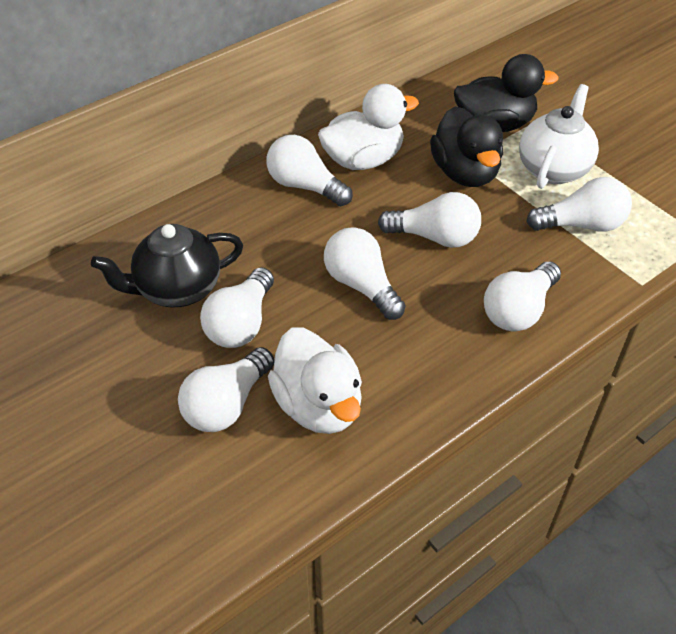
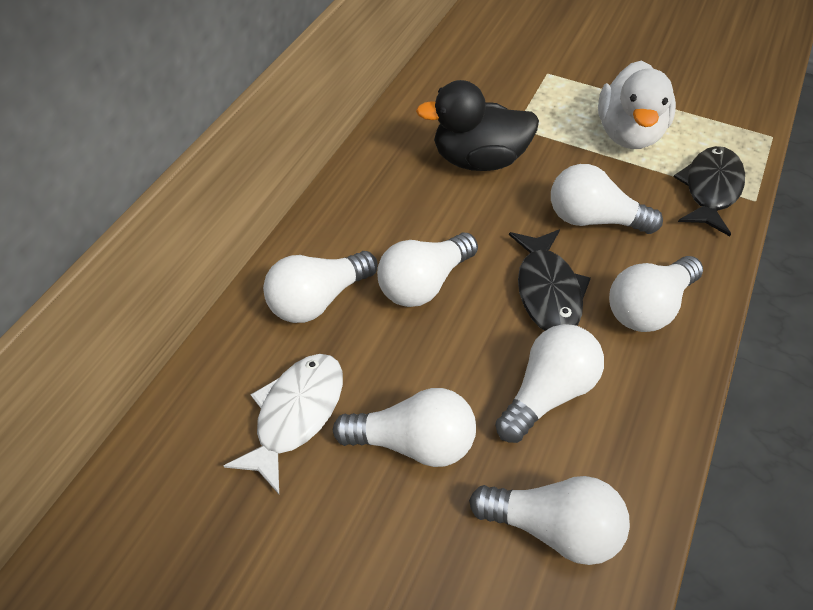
black duck: 2 -> 1
black fish: 0 -> 2
black teapot: 1 -> 0
white duck: 2 -> 1
white fish: 0 -> 1
white teapot: 1 -> 0

